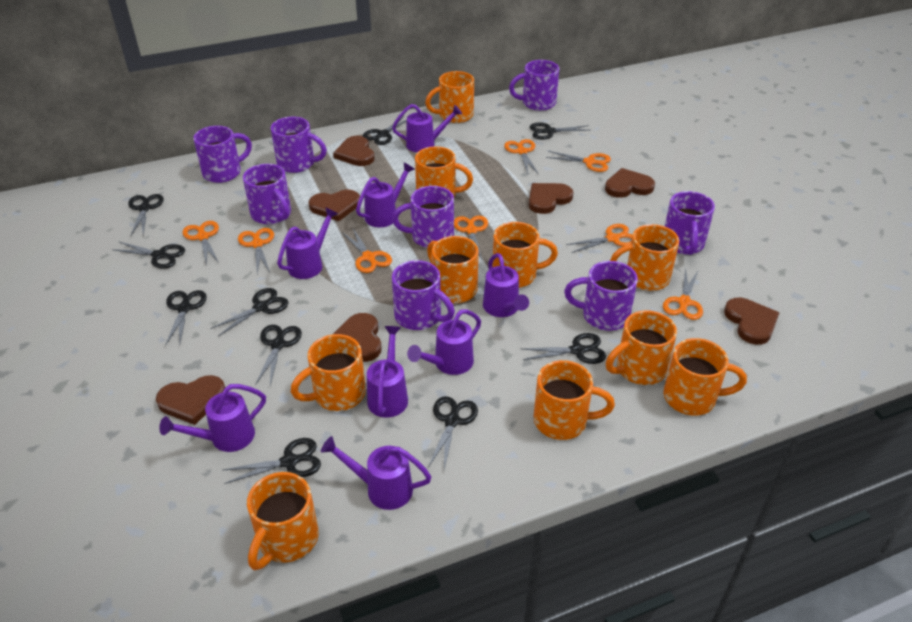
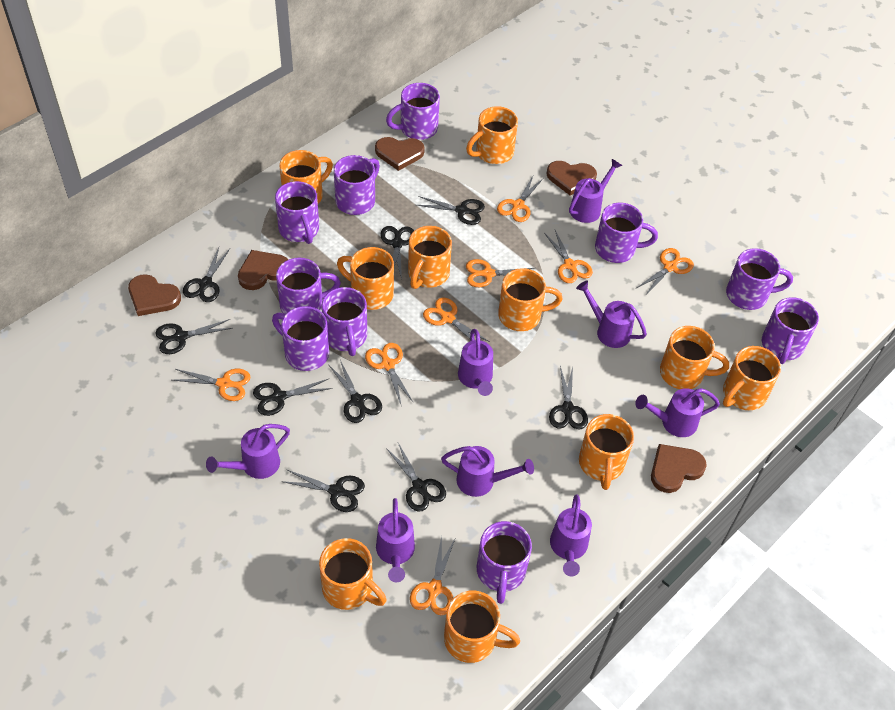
black scissors: 10 -> 9
brown heart: 7 -> 5
purple mug: 8 -> 10

